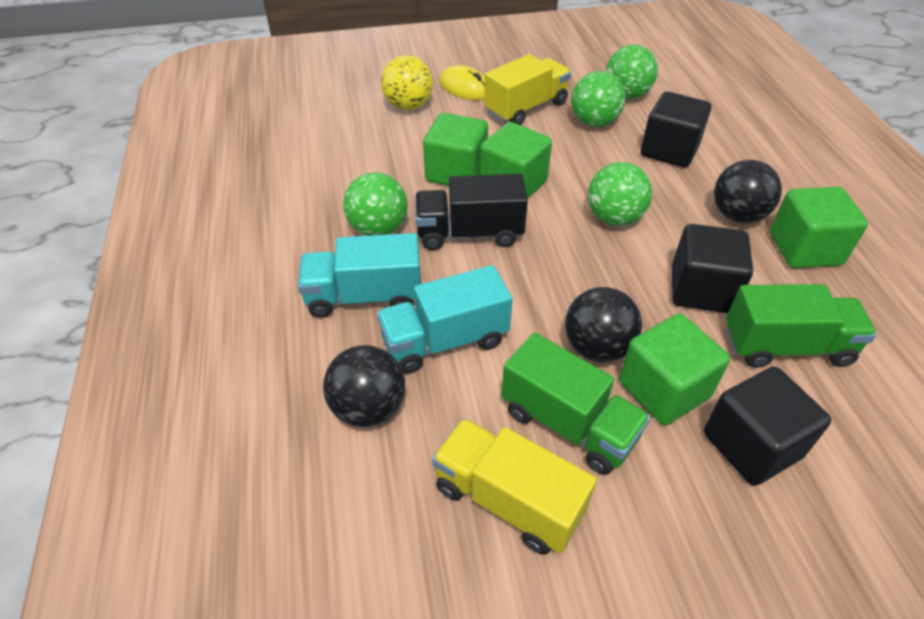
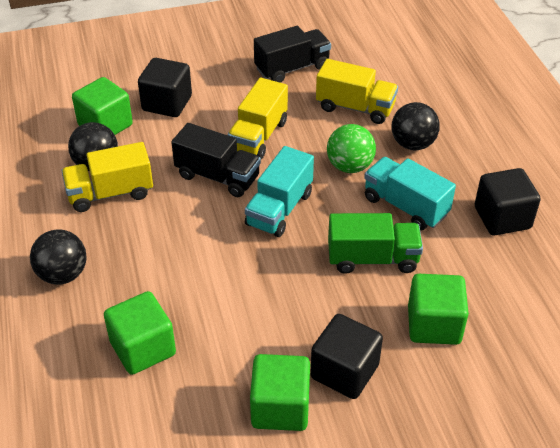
black truck: 1 -> 2
green ball: 4 -> 1
green truck: 2 -> 1
yellow ball: 1 -> 0
yellow mouse: 1 -> 0
yellow truck: 2 -> 3

